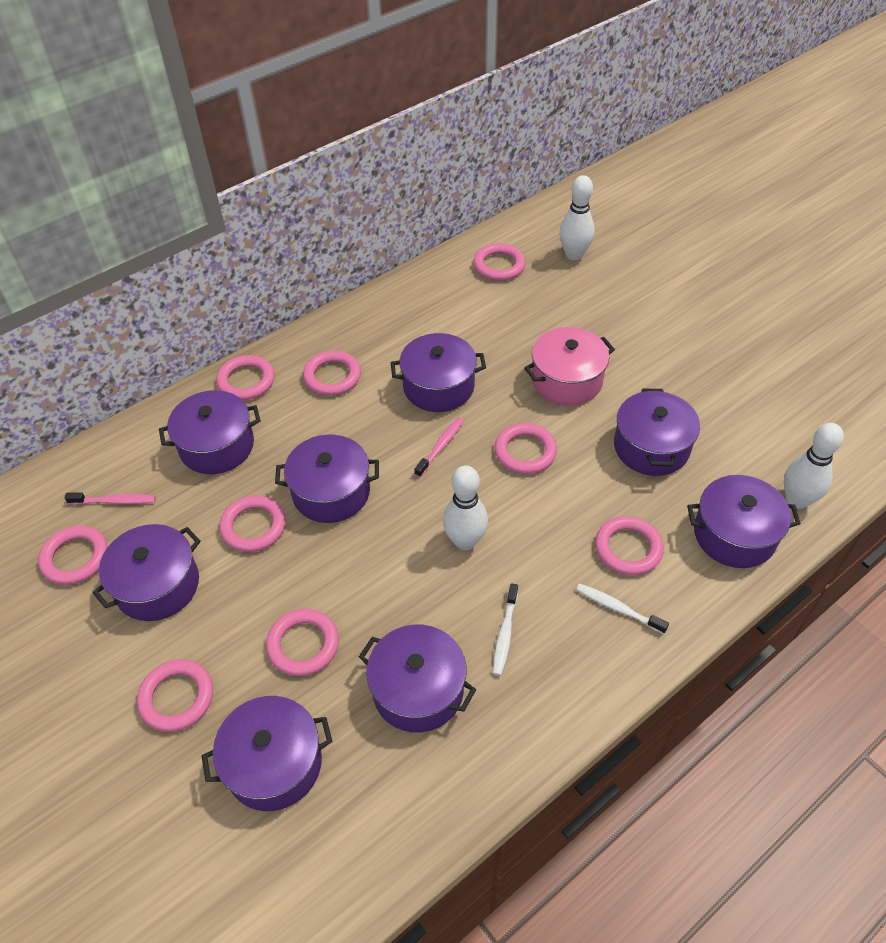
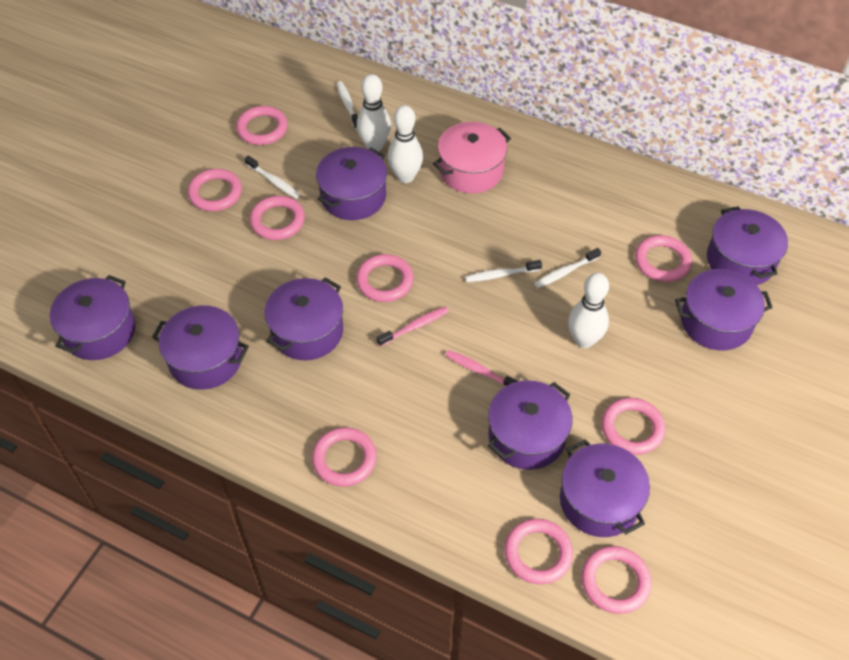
white toothbrush: 2 -> 4

